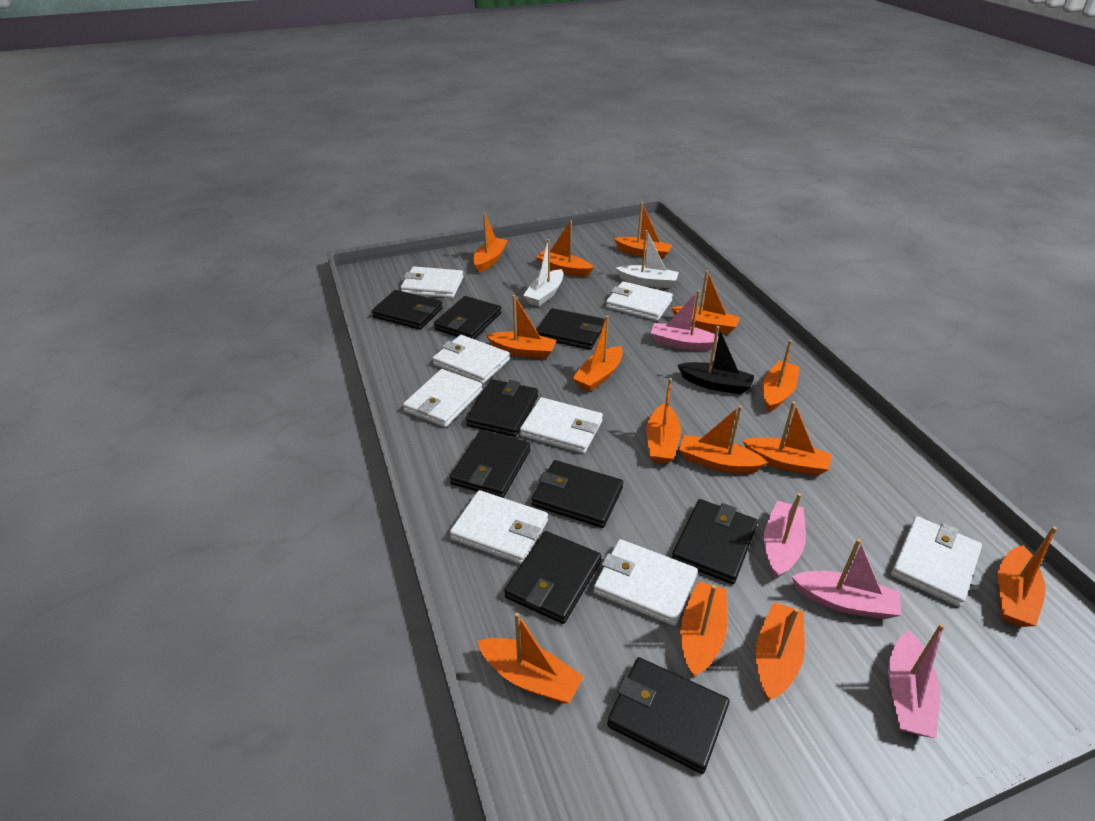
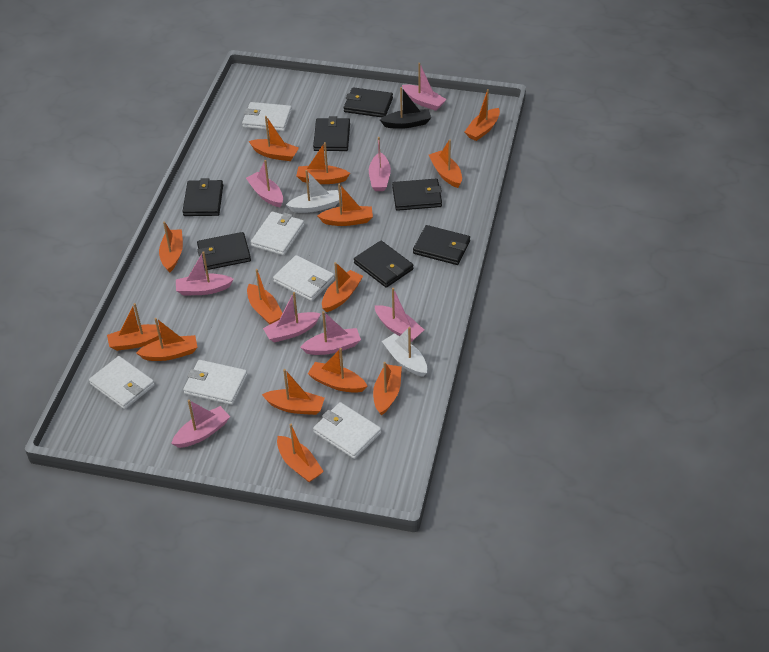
black wallet: 9 -> 7
pink boat: 4 -> 8
white wallet: 8 -> 6

